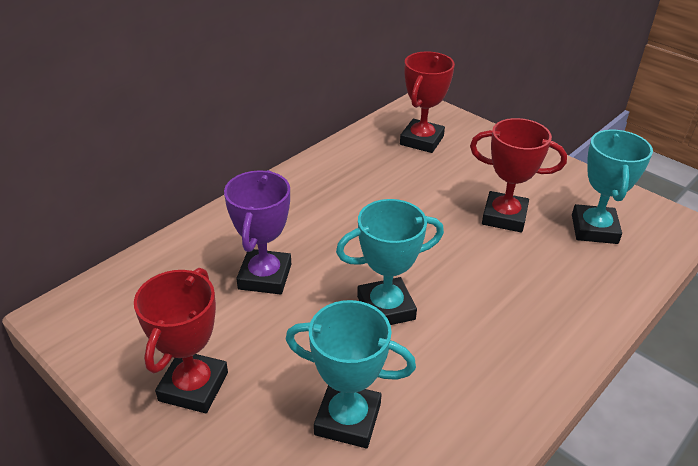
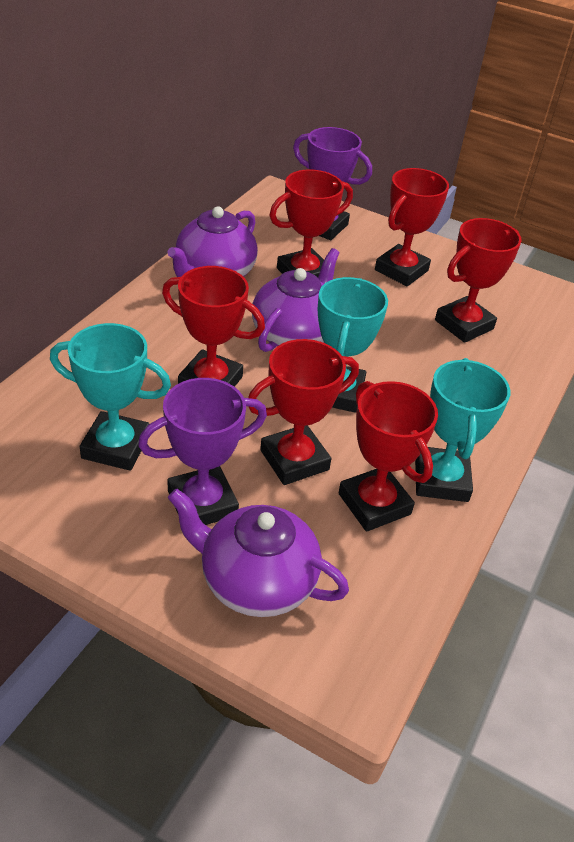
purple teapot: 0 -> 3
purple trophy: 1 -> 2
red trophy: 3 -> 6

